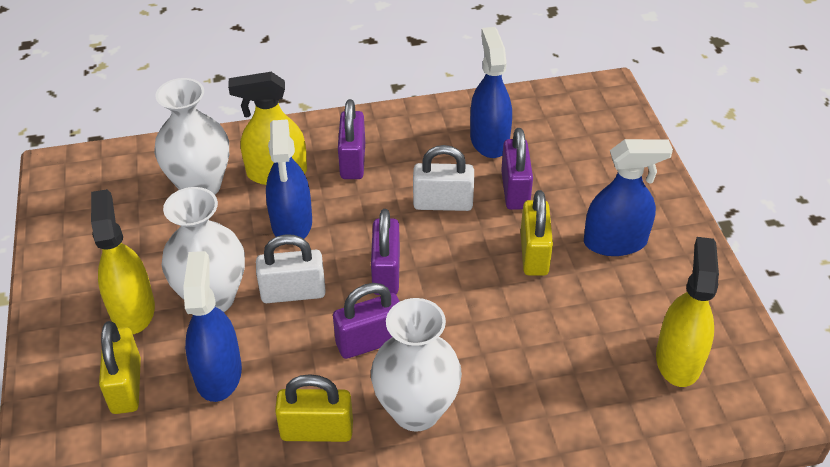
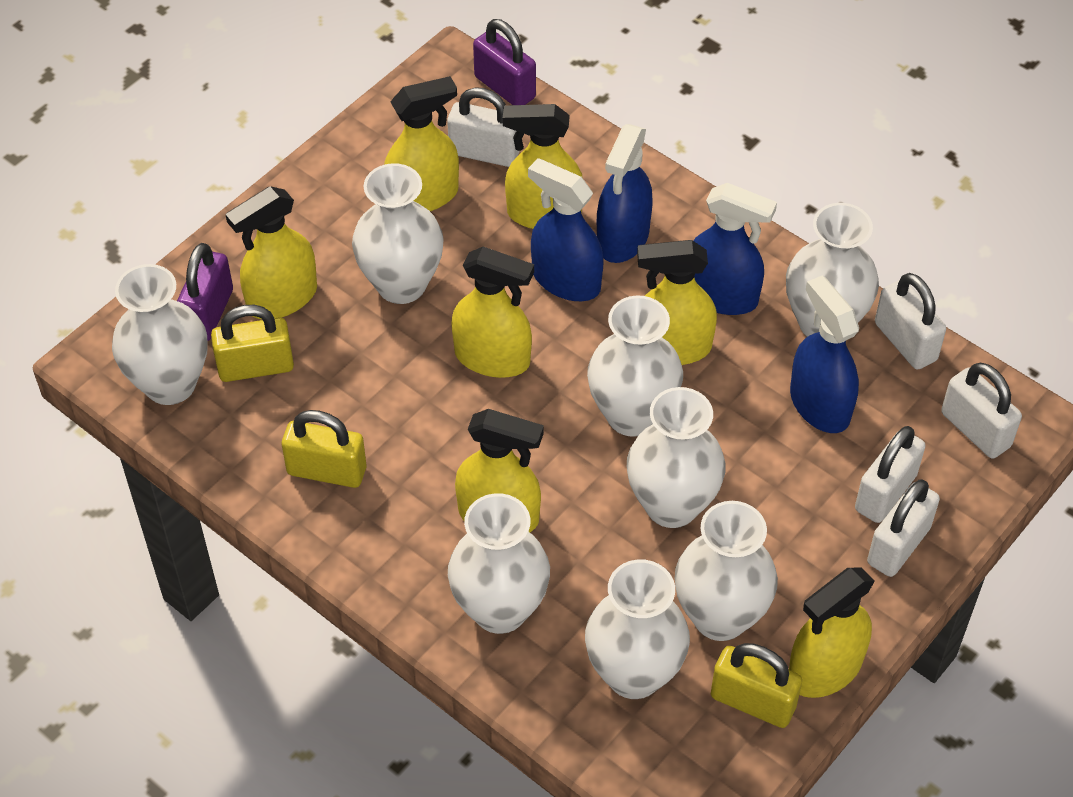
purple padlock: 4 -> 2
white padlock: 2 -> 5
white vase: 3 -> 8
yellow spray bottle: 3 -> 7

